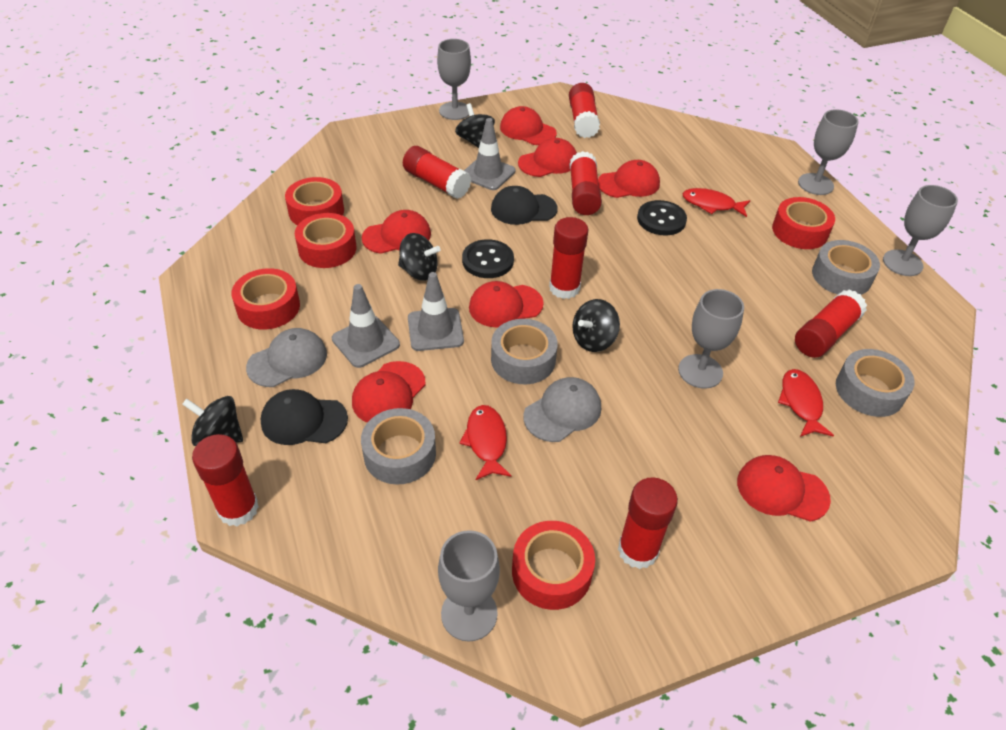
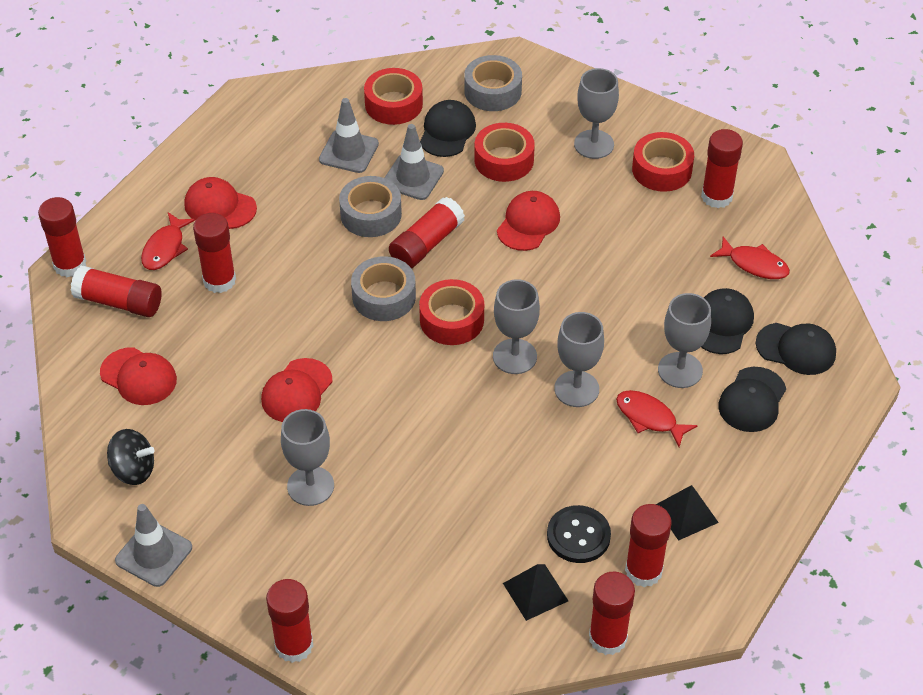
black button: 2 -> 1
black cap: 2 -> 4
black pyramid: 0 -> 2
black spinning top: 4 -> 1
grey cap: 2 -> 0
grey tape: 4 -> 3
red cap: 7 -> 4
red glue stick: 7 -> 8
red tape: 5 -> 4

